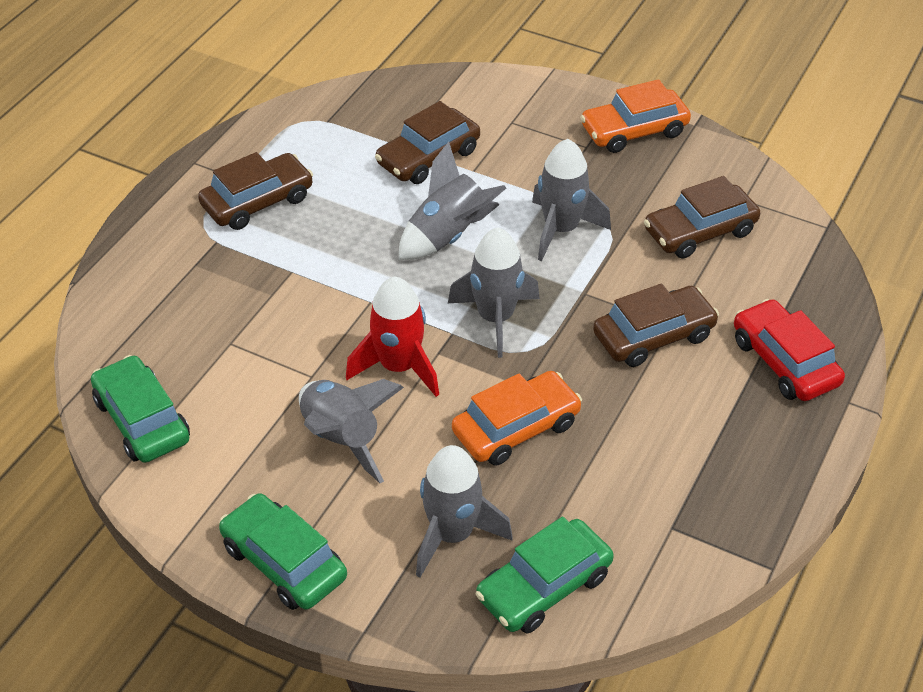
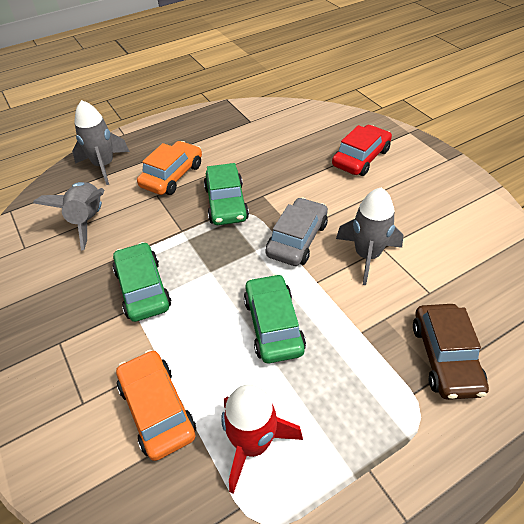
brown car: 4 -> 1
grey car: 0 -> 1
grey rocket: 5 -> 3

